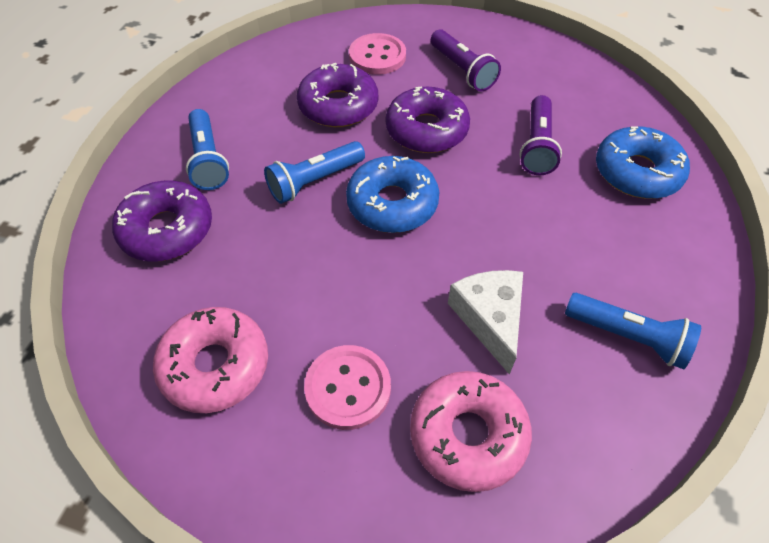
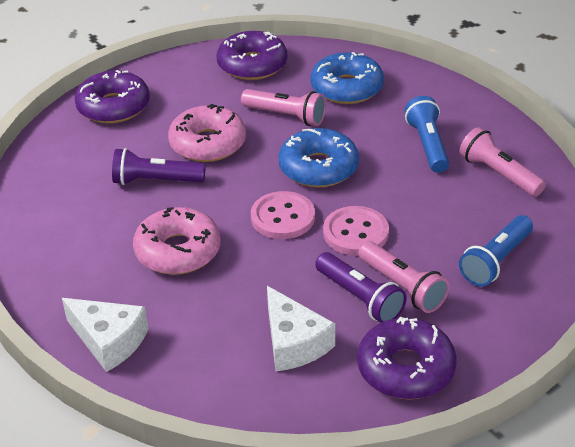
blue flashlight: 3 -> 2
pink flashlight: 0 -> 3
white cheese: 1 -> 2

